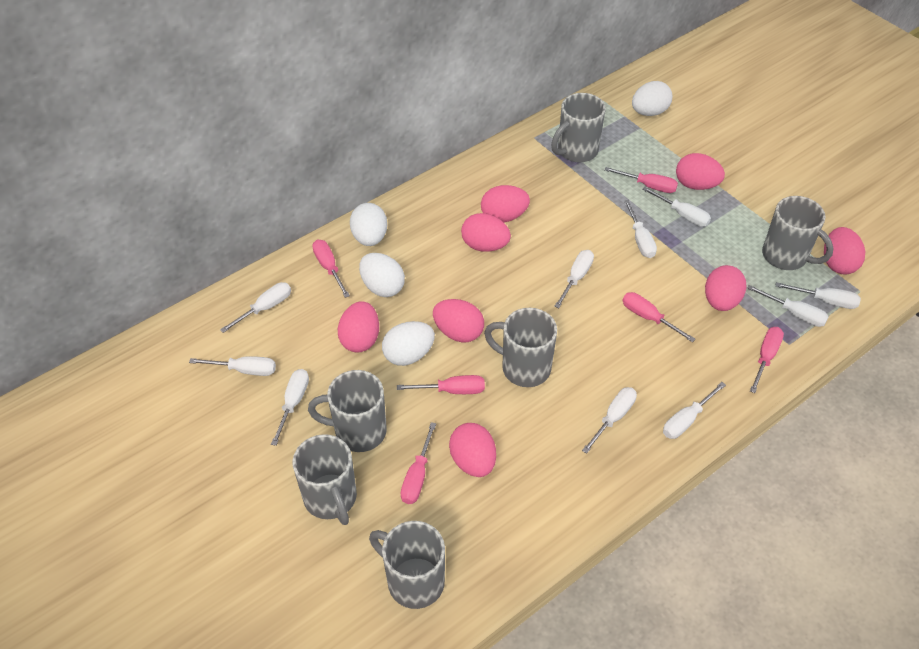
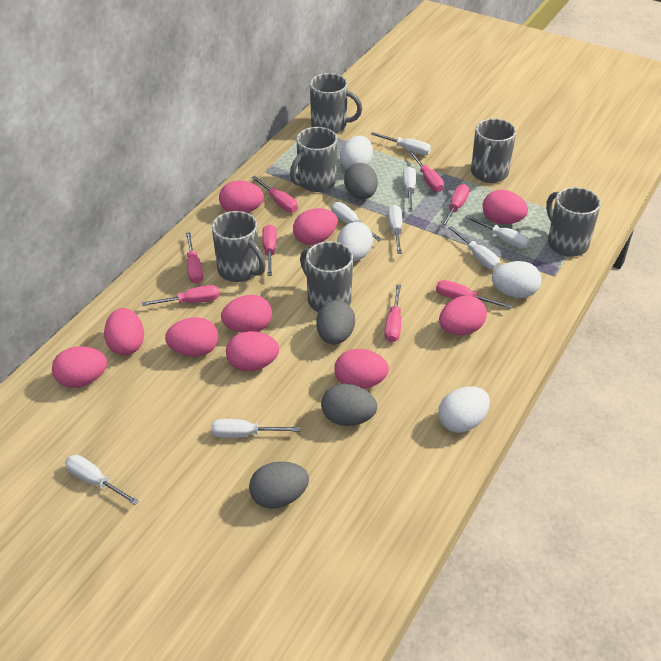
grey egg: 0 -> 4
pink egg: 8 -> 10
pink screwdriver: 6 -> 8
white screwdriver: 10 -> 8

